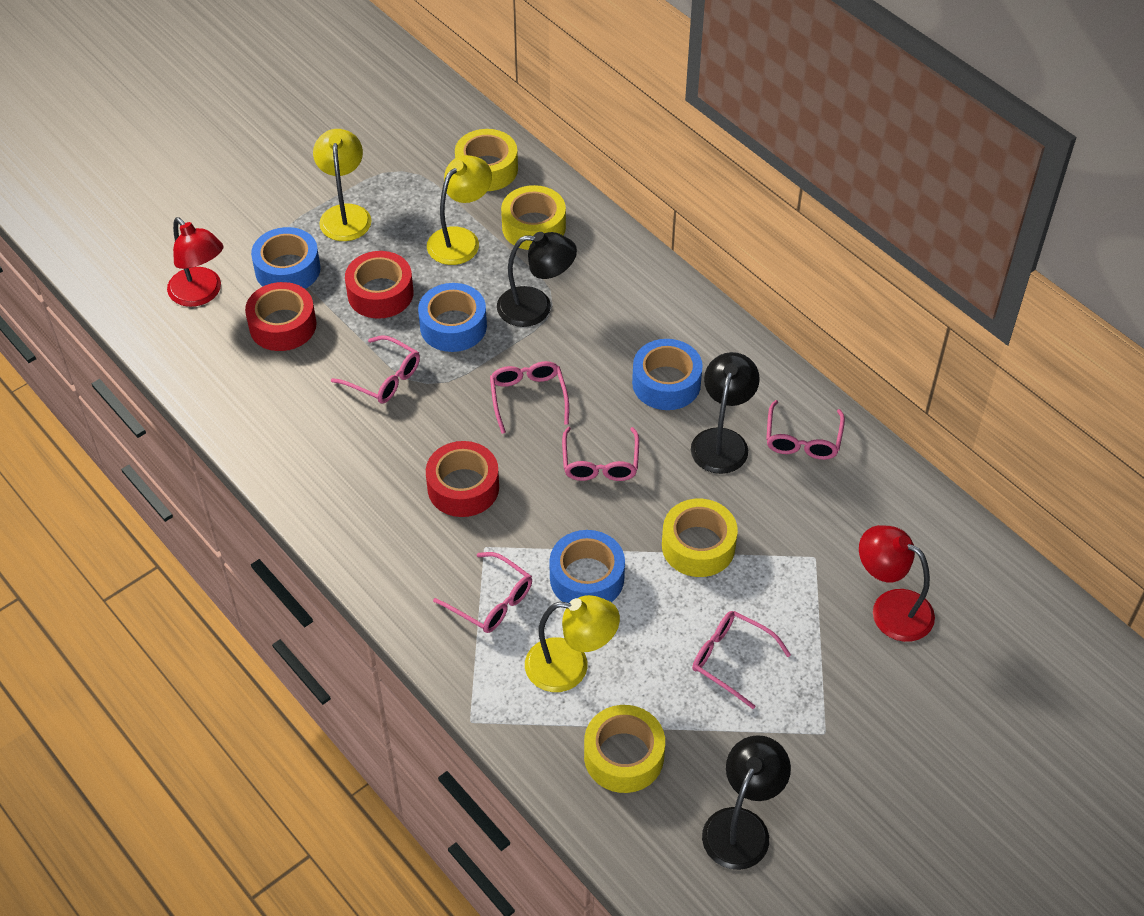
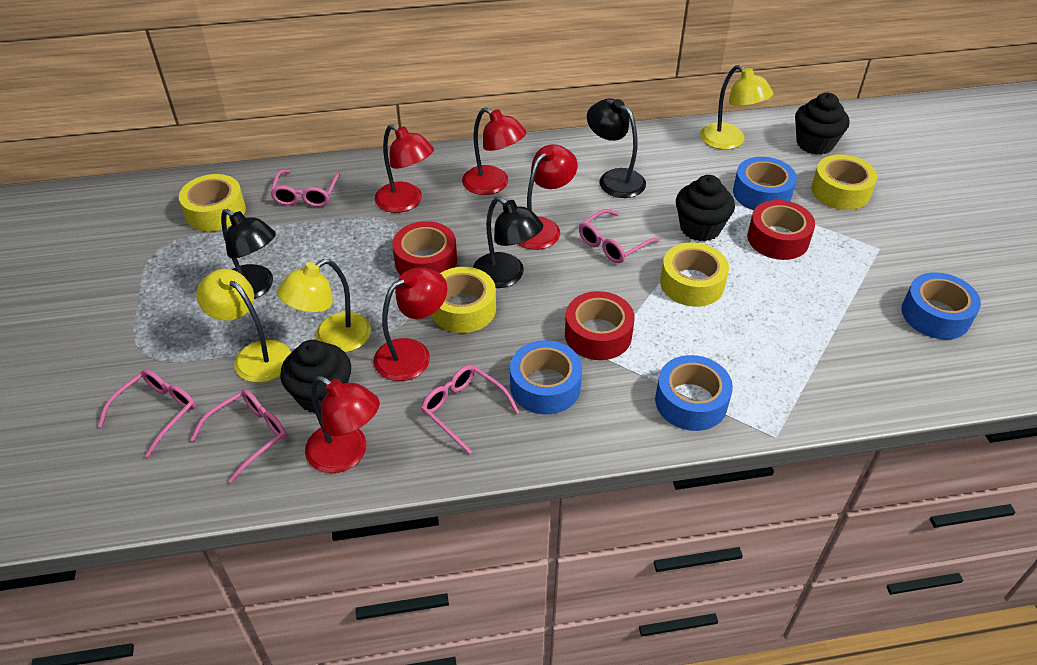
black cupcake: 0 -> 3
pink glasses: 6 -> 5
red lamp: 2 -> 5

